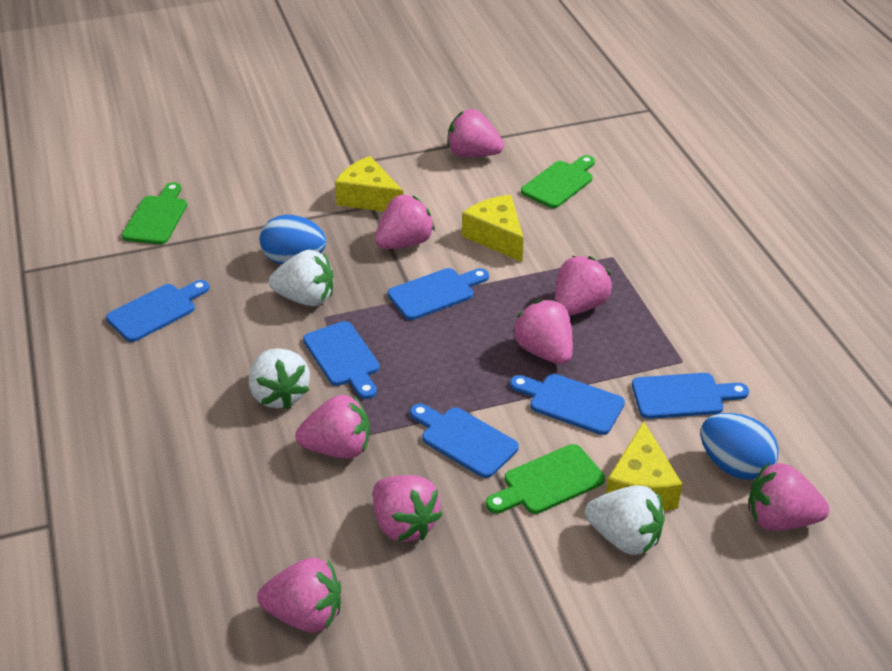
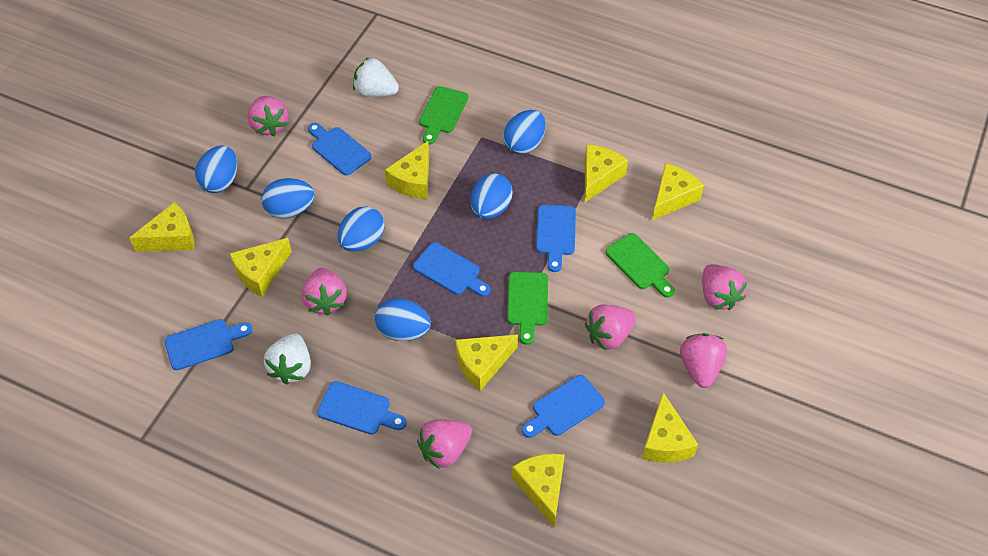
blue egg: 2 -> 6
pink strawberry: 8 -> 6
white strawberry: 3 -> 2
yellow cheese: 3 -> 8

